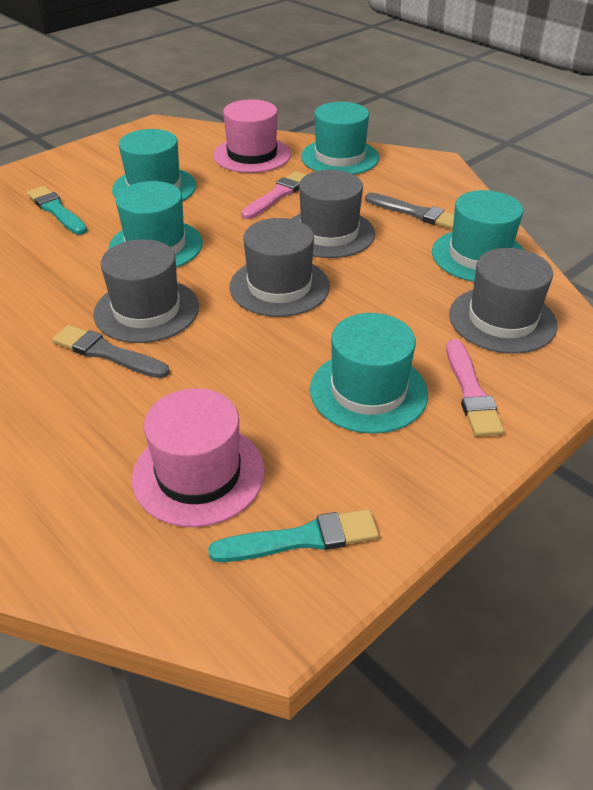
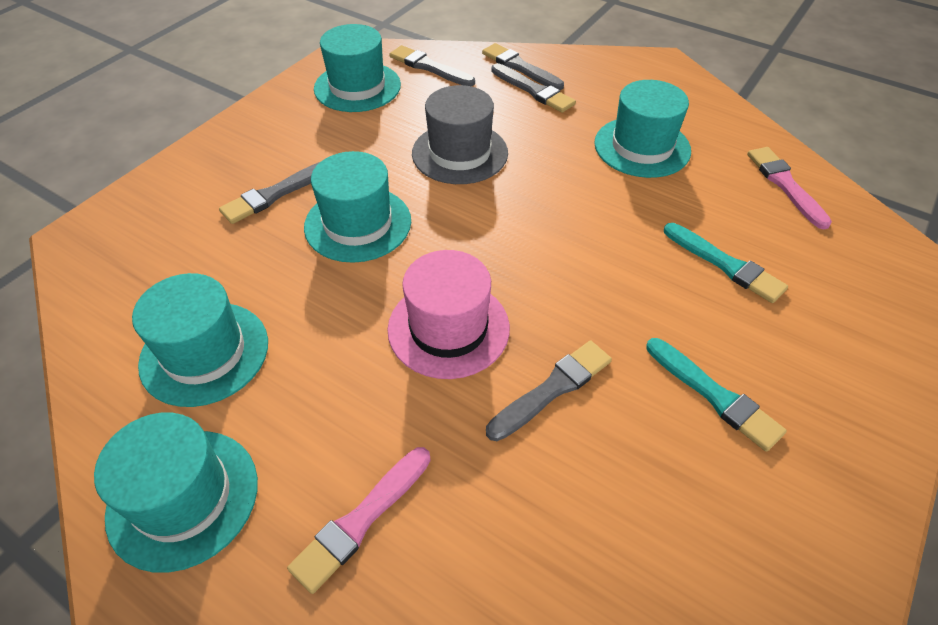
grey brush: 2 -> 5
grey hat: 4 -> 1
pink hat: 2 -> 1

